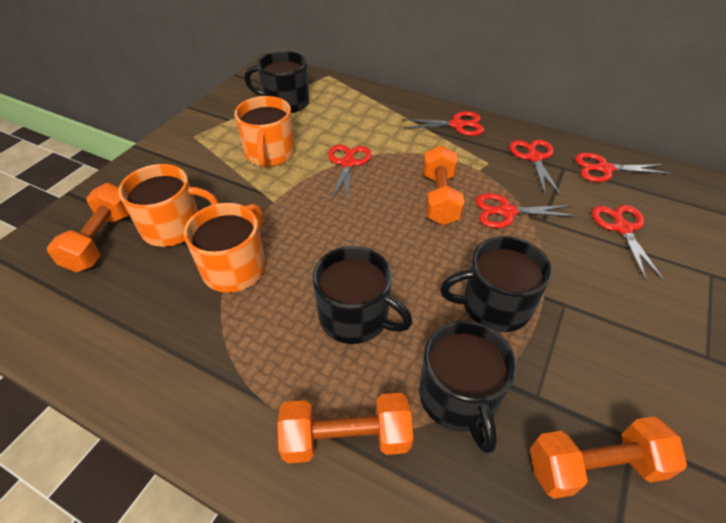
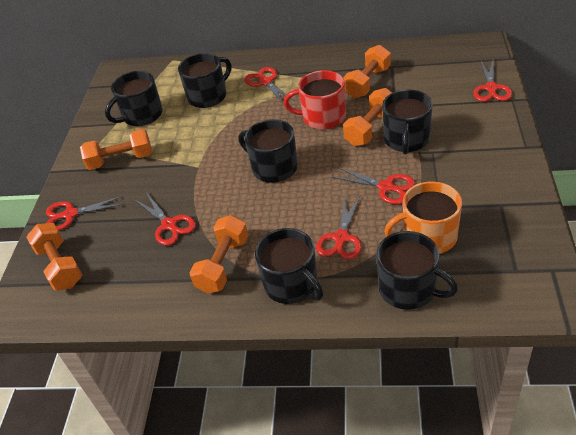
black mug: 4 -> 6
orange dumbbell: 4 -> 5
orange mug: 3 -> 1
red mug: 0 -> 1

